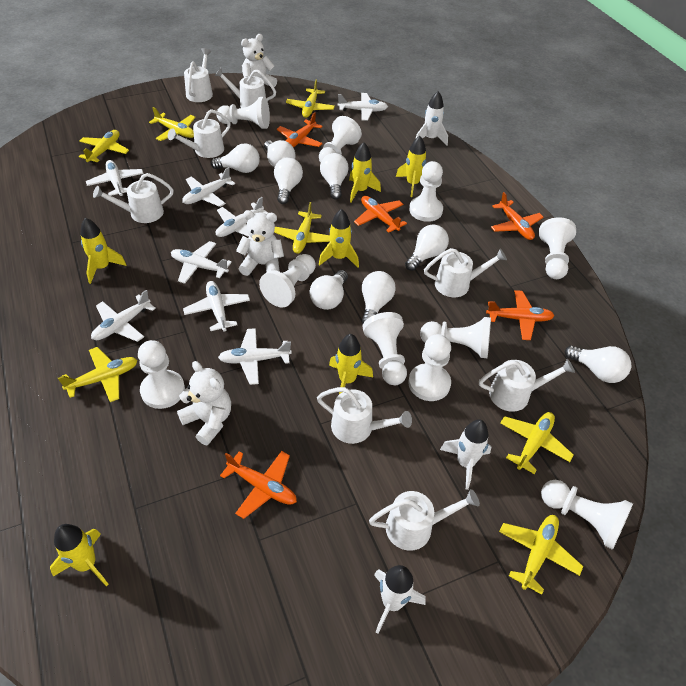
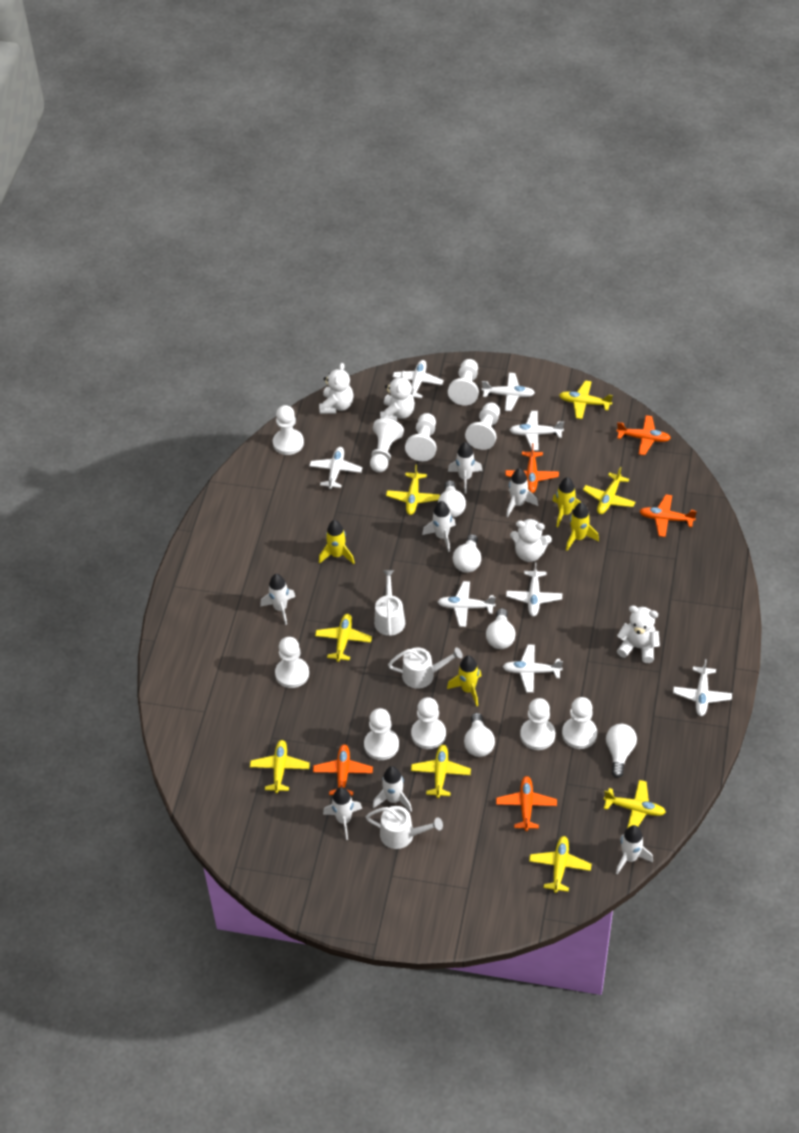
white light bulb: 8 -> 5
white rocket: 3 -> 7
white teddy bear: 3 -> 4
white watering can: 8 -> 3
yellow plane: 7 -> 8
yellow rocket: 6 -> 4

